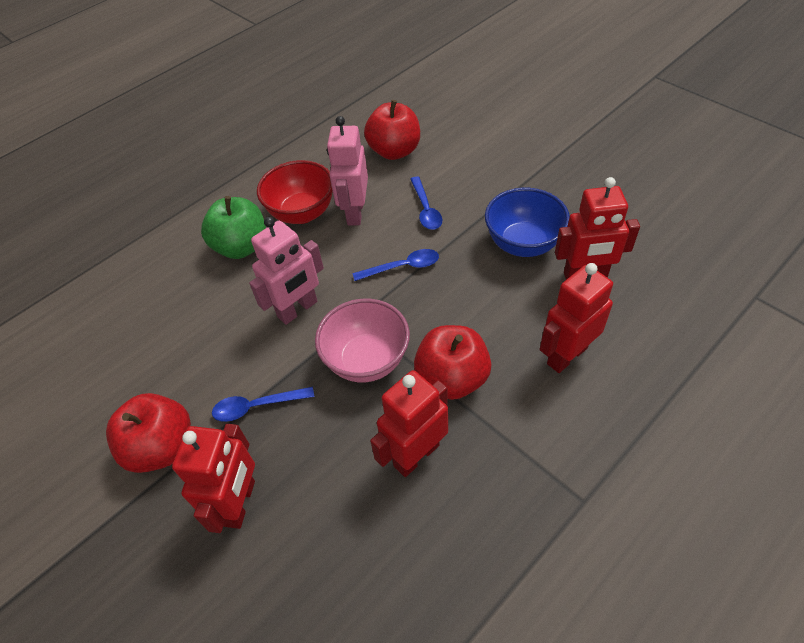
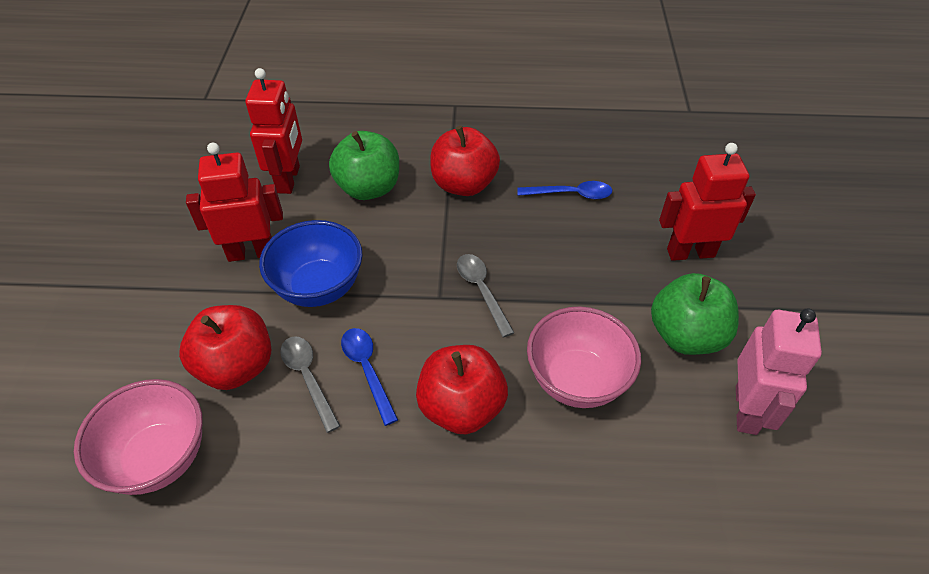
blue spoon: 3 -> 2
green apple: 1 -> 2
grey spoon: 0 -> 2
pink bowl: 1 -> 2
pink robot: 2 -> 1
red bowl: 1 -> 0
red robot: 4 -> 3

